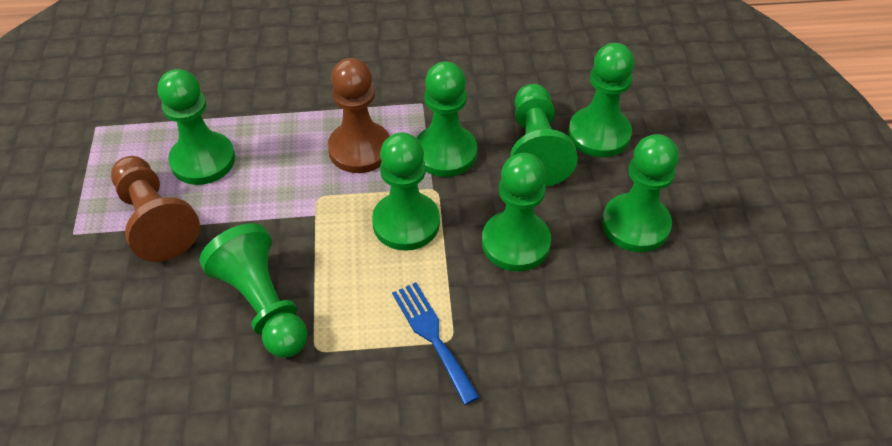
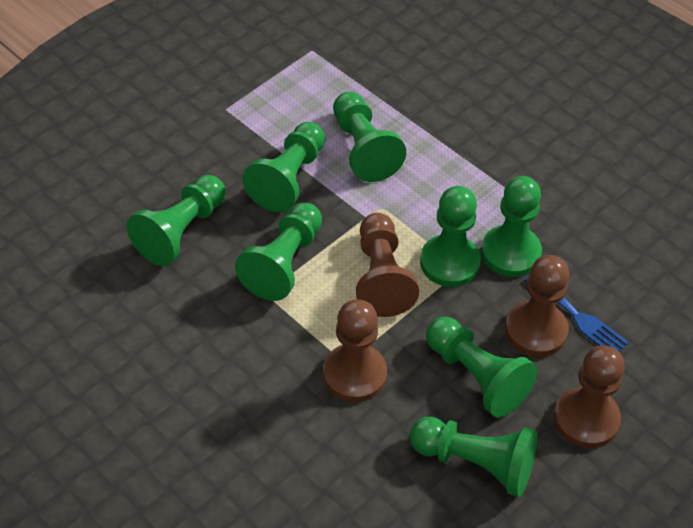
brown pawn: 2 -> 4

